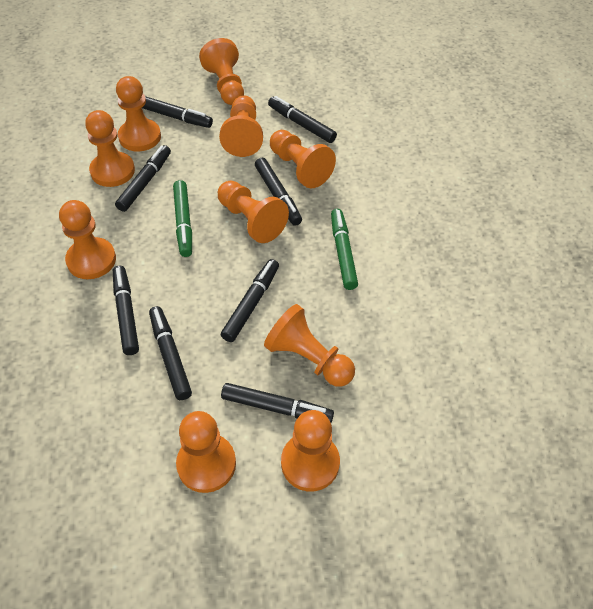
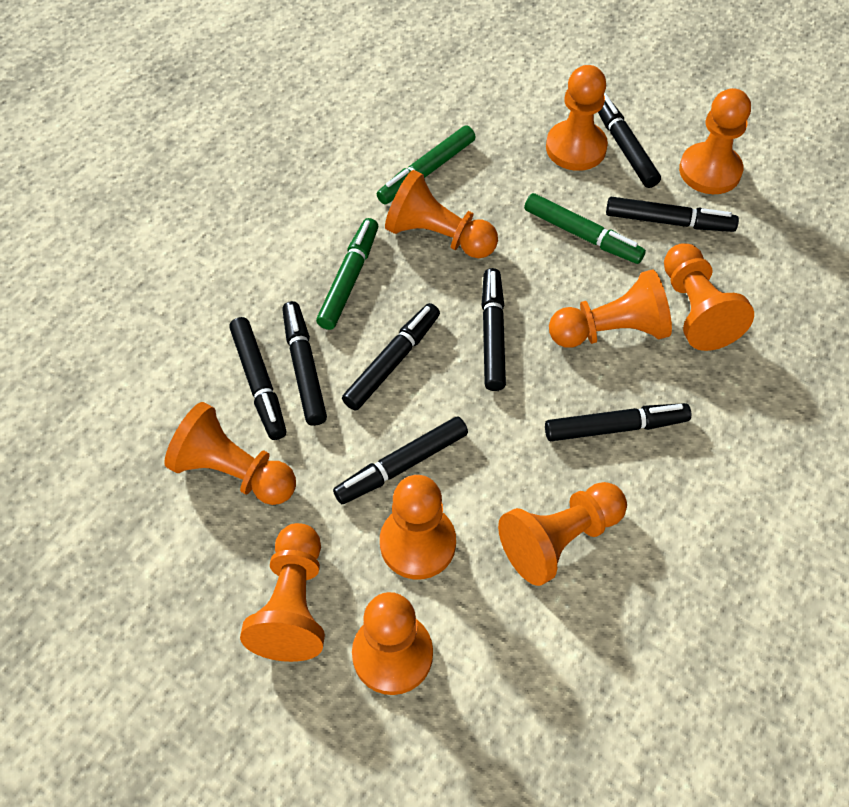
green marker: 2 -> 3

